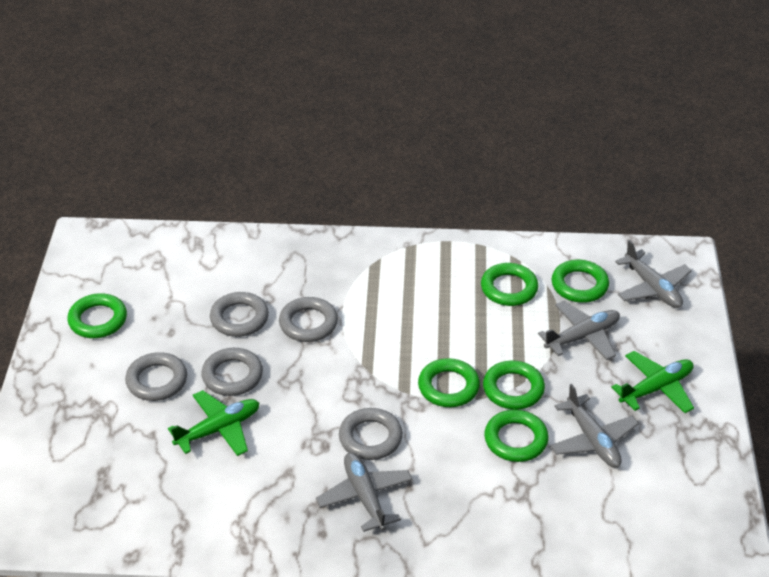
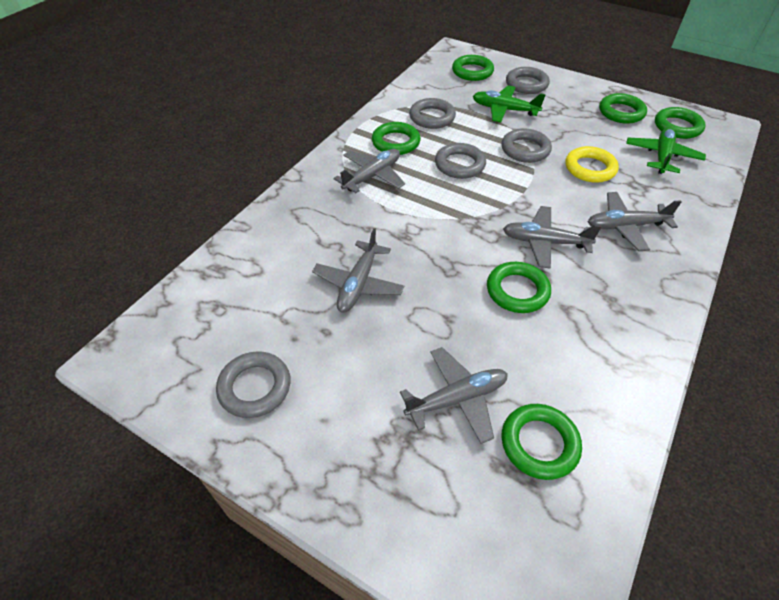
grey plane: 4 -> 5
yellow ring: 0 -> 1

